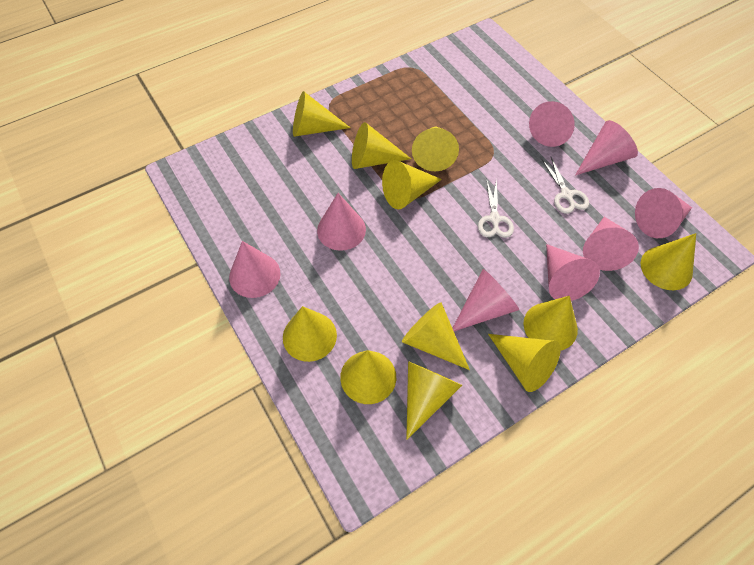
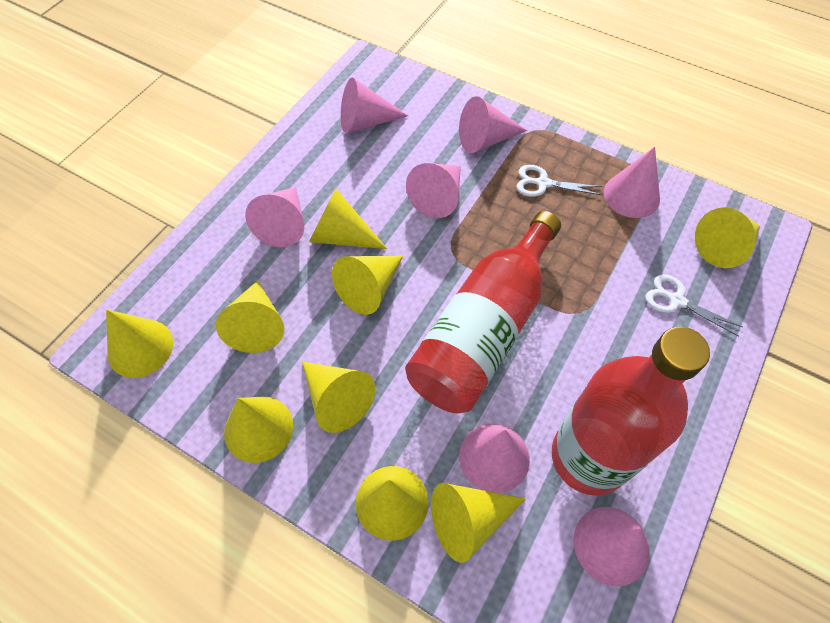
pink cone: 8 -> 7
red bottle: 0 -> 2
yellow cone: 11 -> 9

